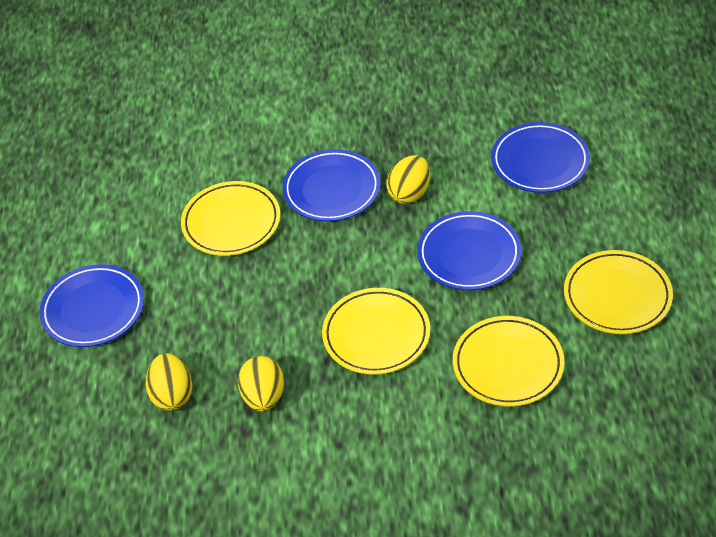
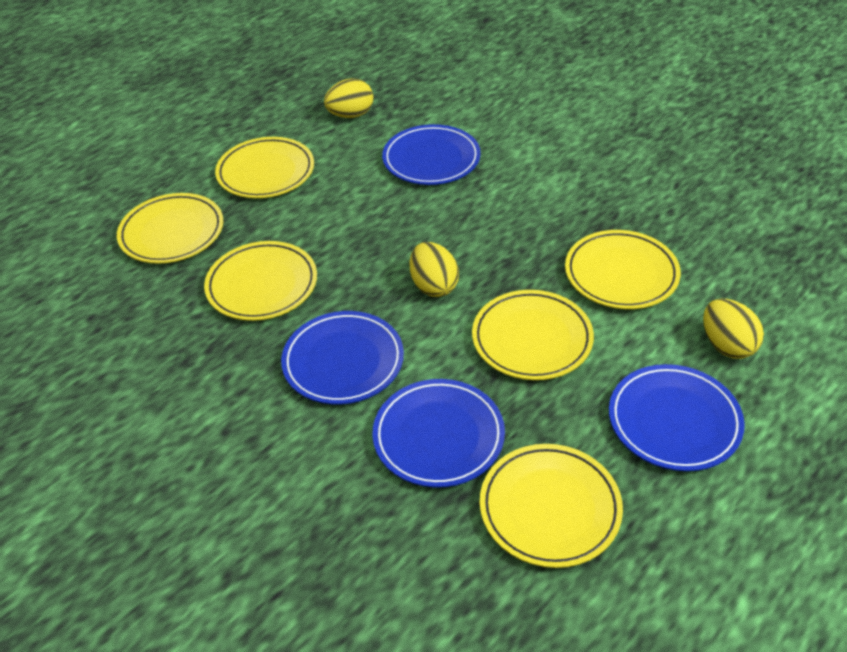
yellow plate: 4 -> 6

